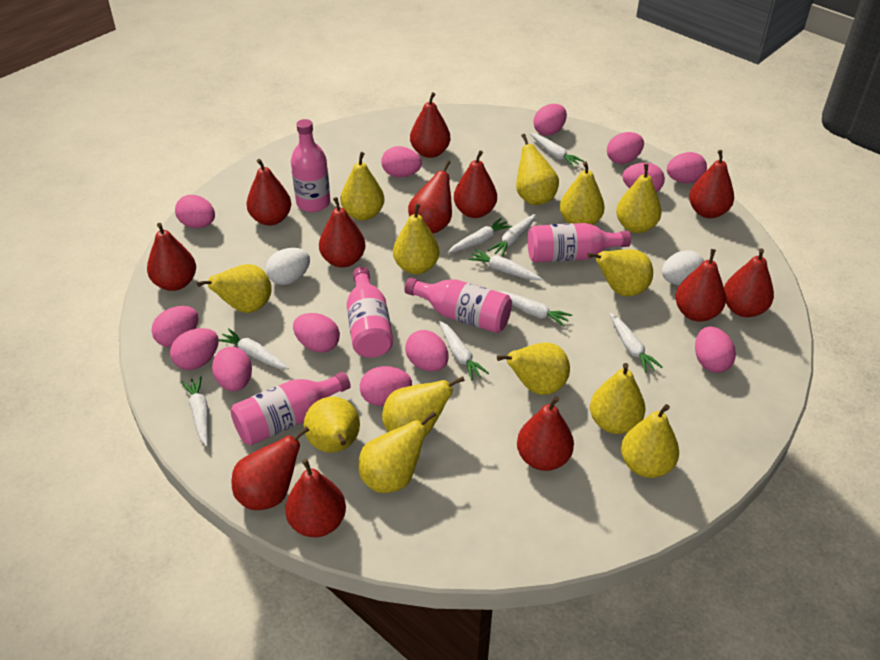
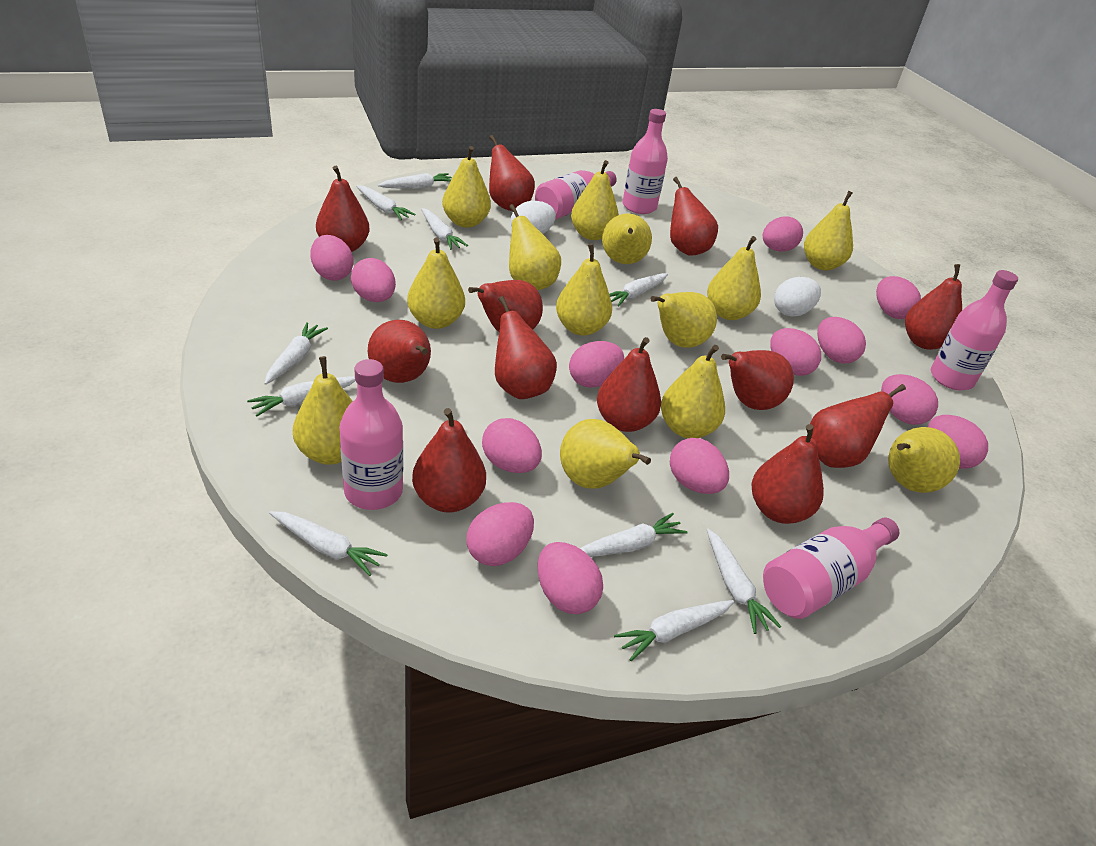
white carrot: 9 -> 10

